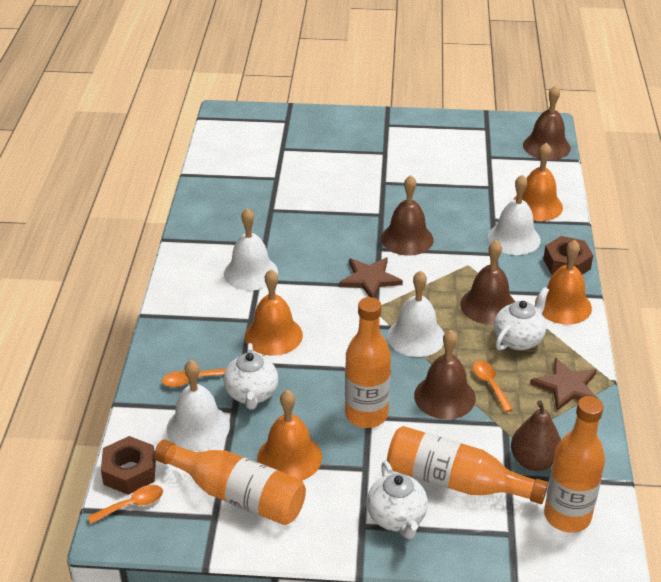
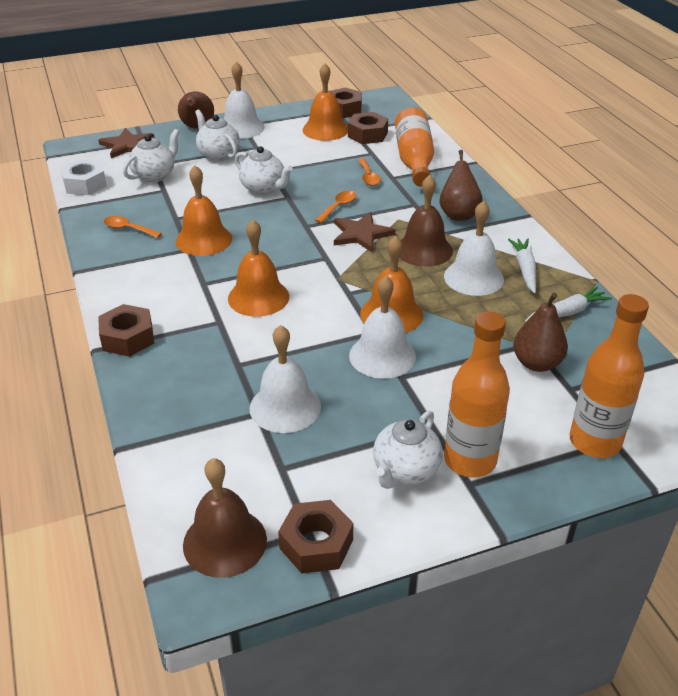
brown bell: 4 -> 2
brown nut: 2 -> 4
brown pear: 1 -> 3
orange bottle: 4 -> 3
white carrot: 0 -> 2
white nut: 0 -> 1
white teapot: 3 -> 4

